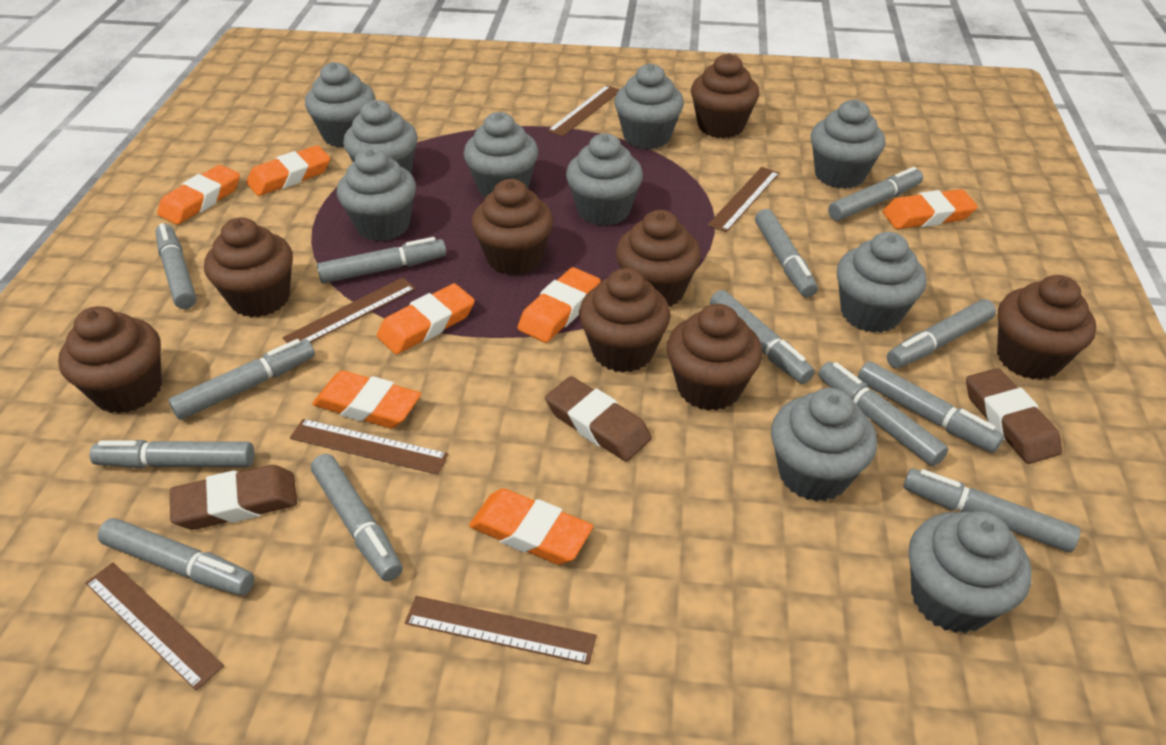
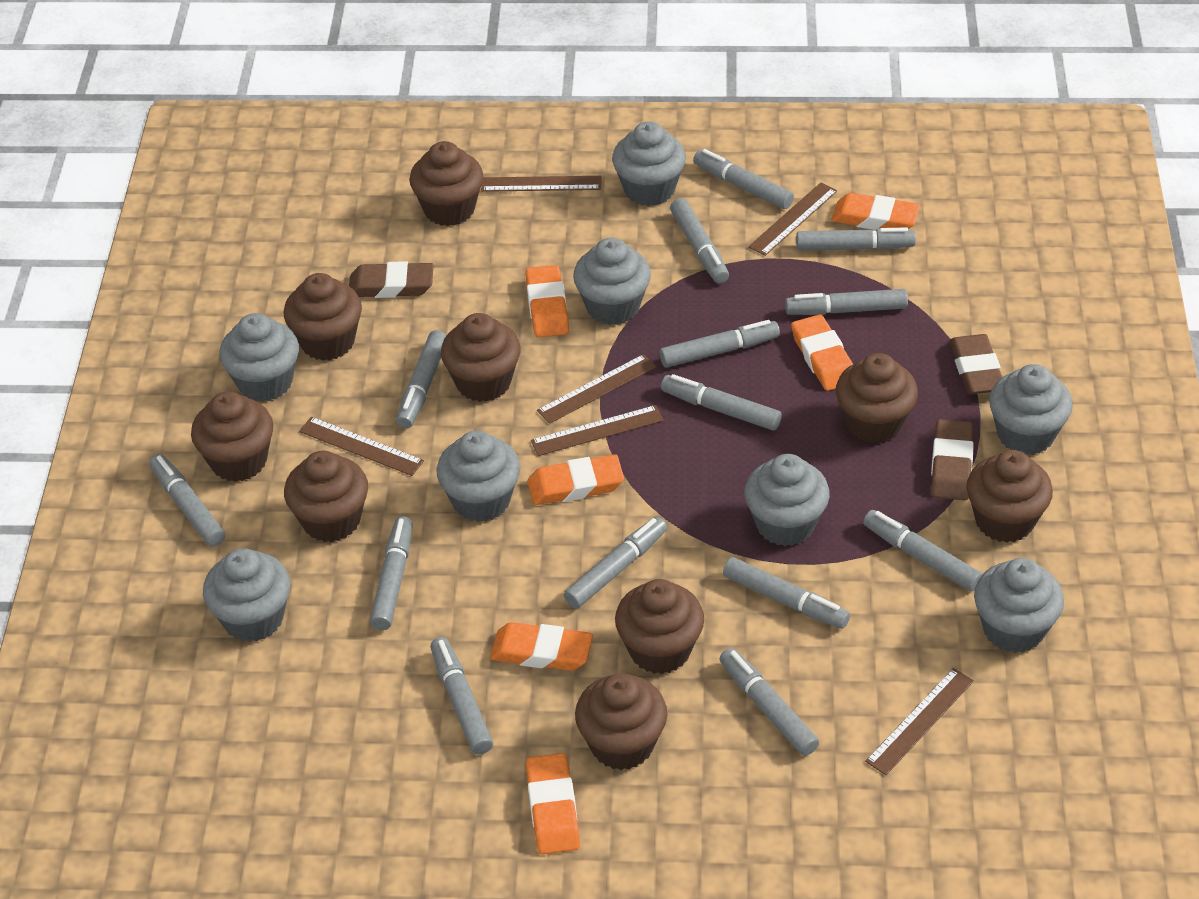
brown cupcake: 8 -> 9
grey cupcake: 10 -> 8
grey marker: 13 -> 14
orange eraser: 7 -> 6

